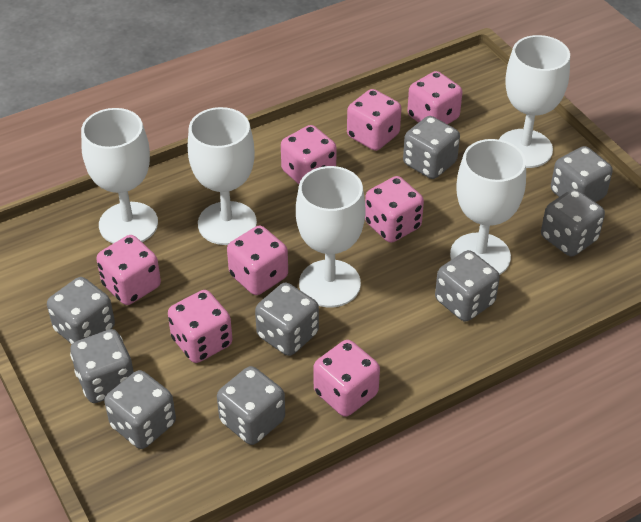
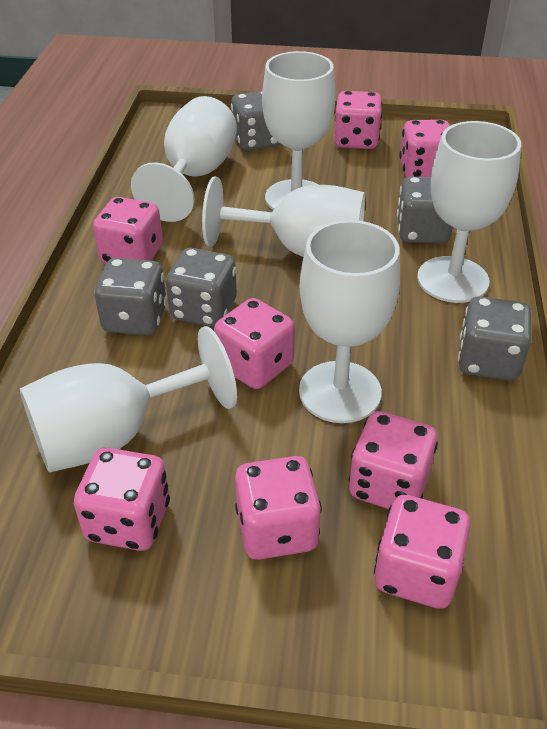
grey dice: 9 -> 5
white goblet: 5 -> 6

